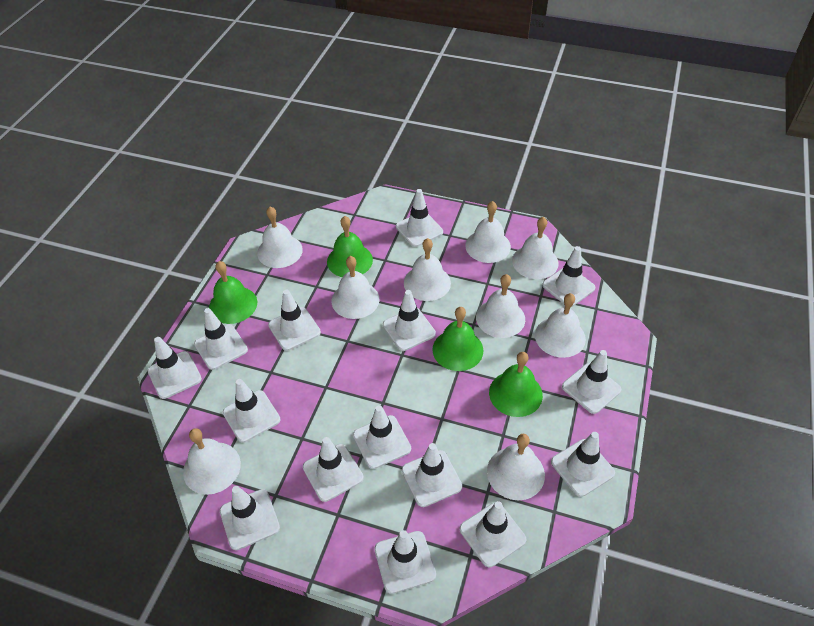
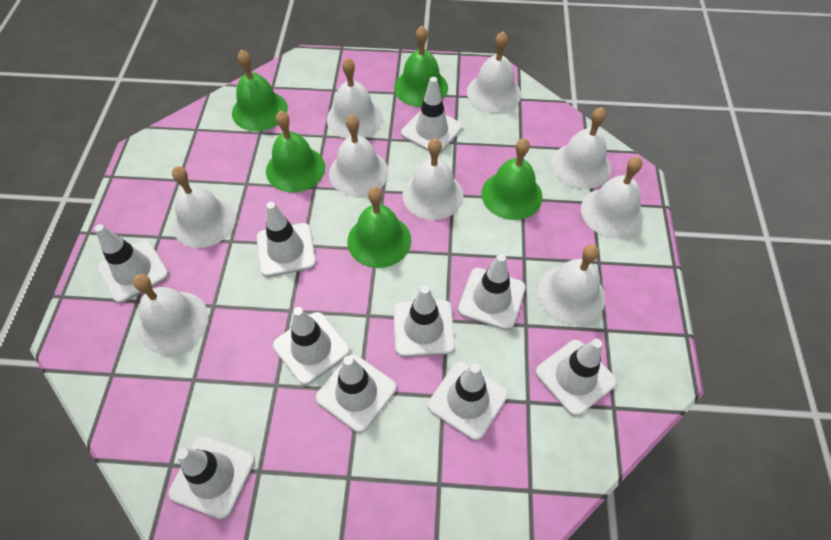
green bell: 4 -> 5
white traffic cone: 15 -> 10

